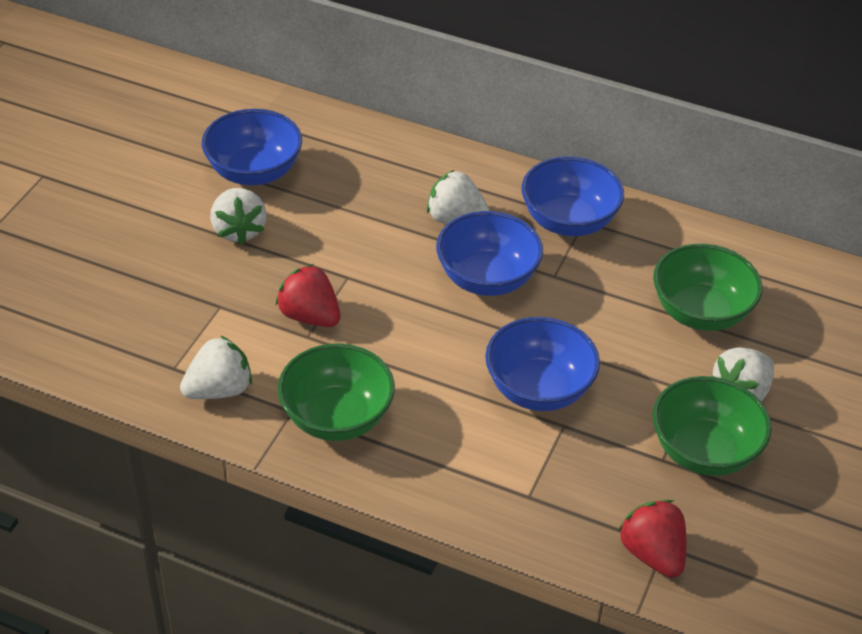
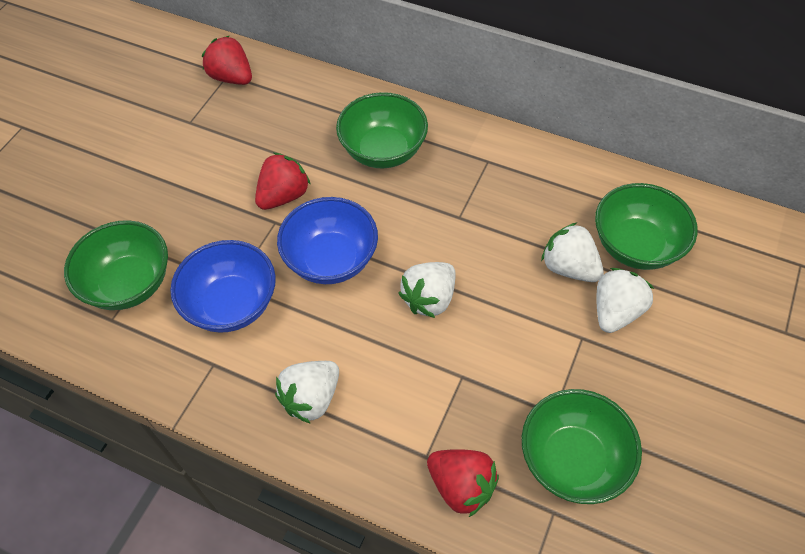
blue bowl: 4 -> 2
green bowl: 3 -> 4
red strawberry: 2 -> 3

